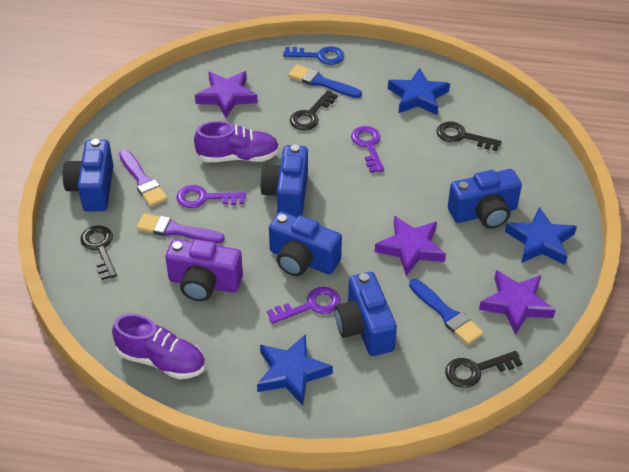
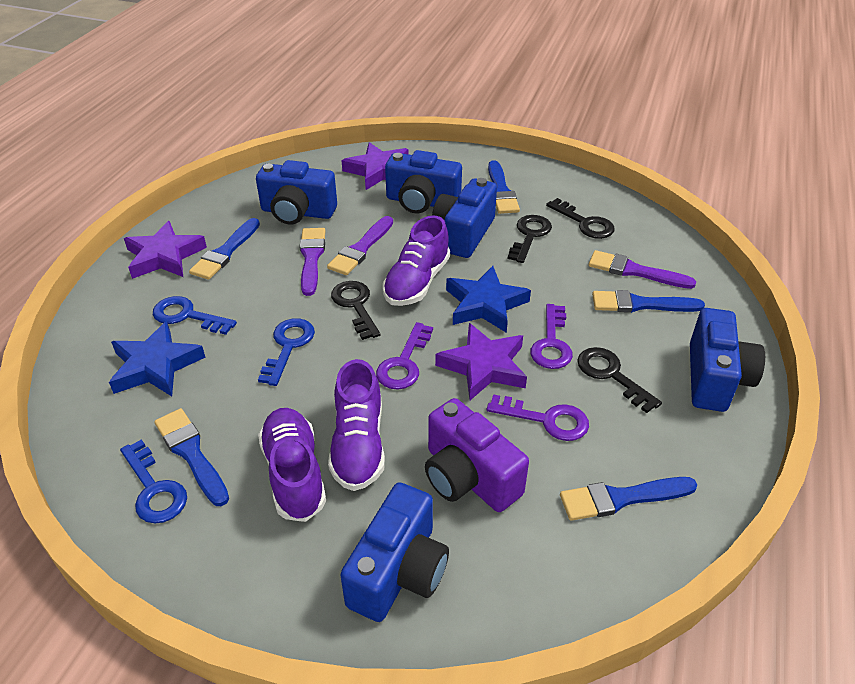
blue brush: 2 -> 5
blue key: 1 -> 3
blue star: 3 -> 2
purple brush: 2 -> 3
purple shoe: 2 -> 3

